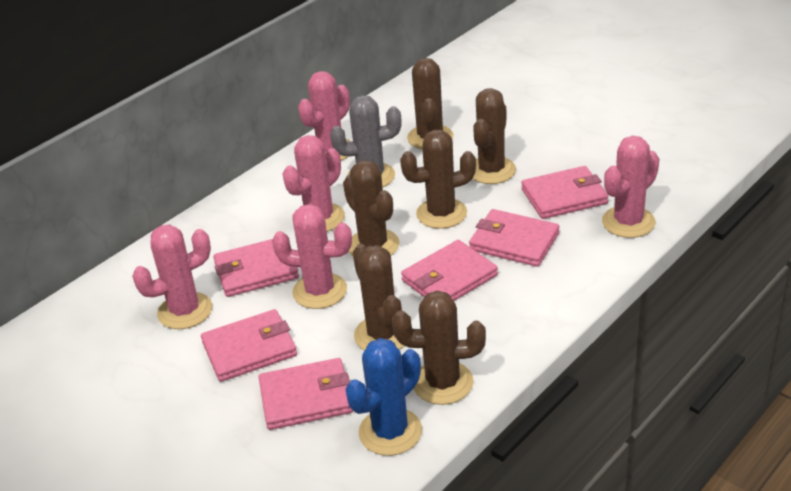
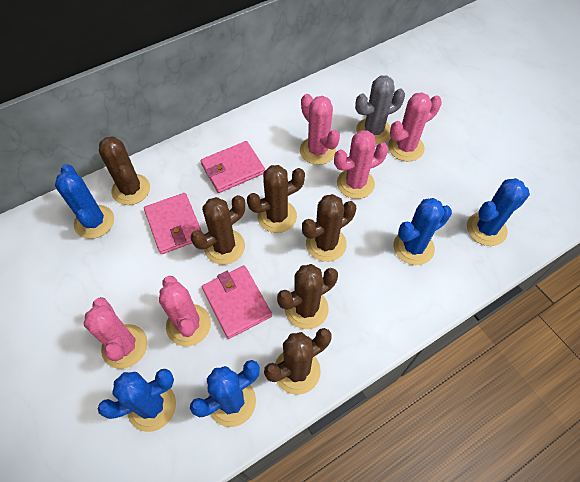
blue cactus: 1 -> 5
pink wallet: 6 -> 3

